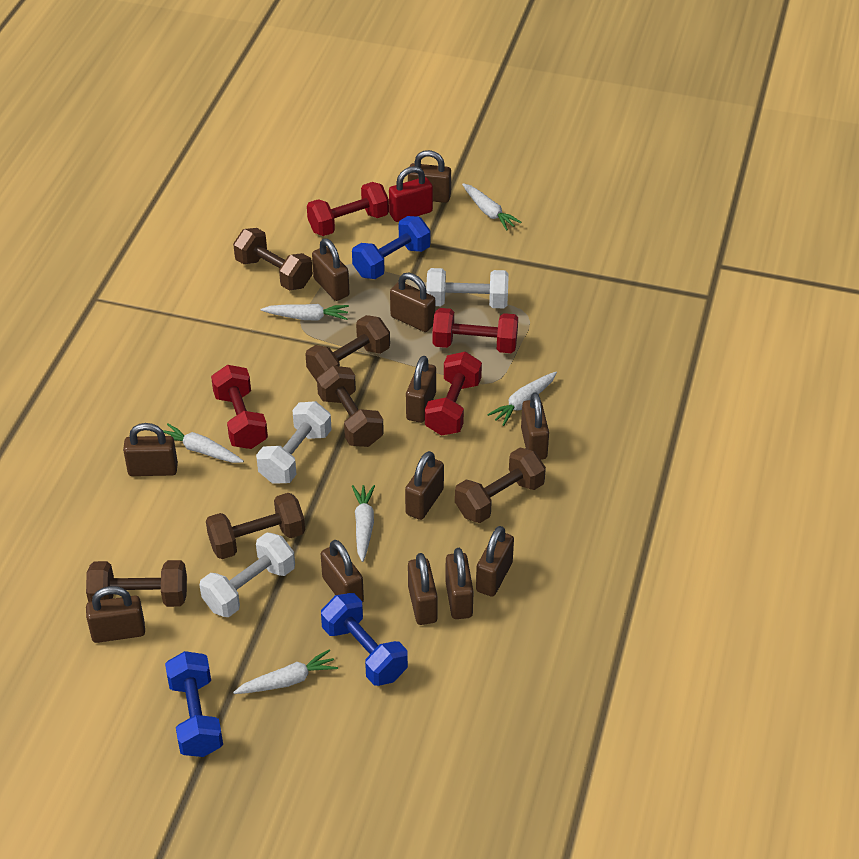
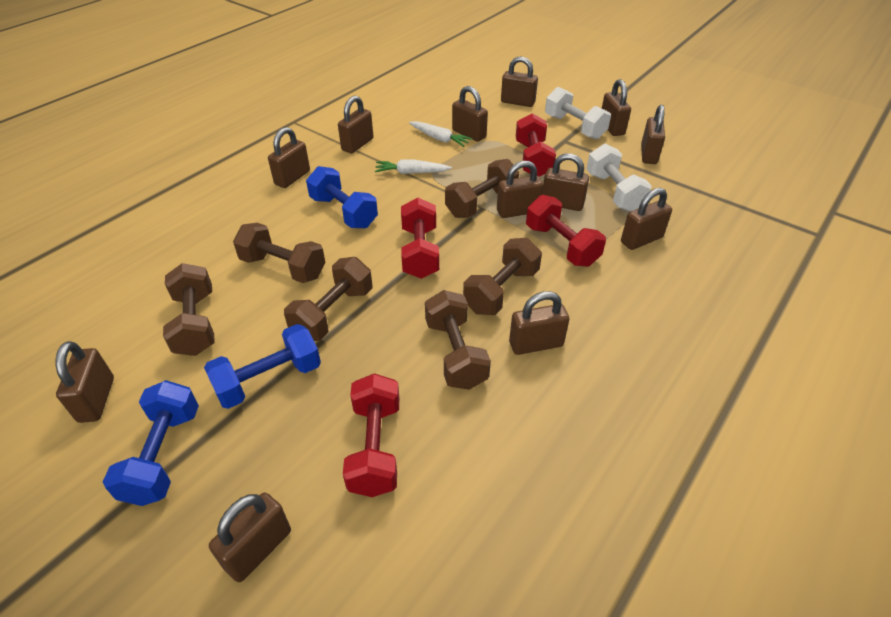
red padlock: 1 -> 0
white carrot: 6 -> 2
white dumbbell: 3 -> 2

